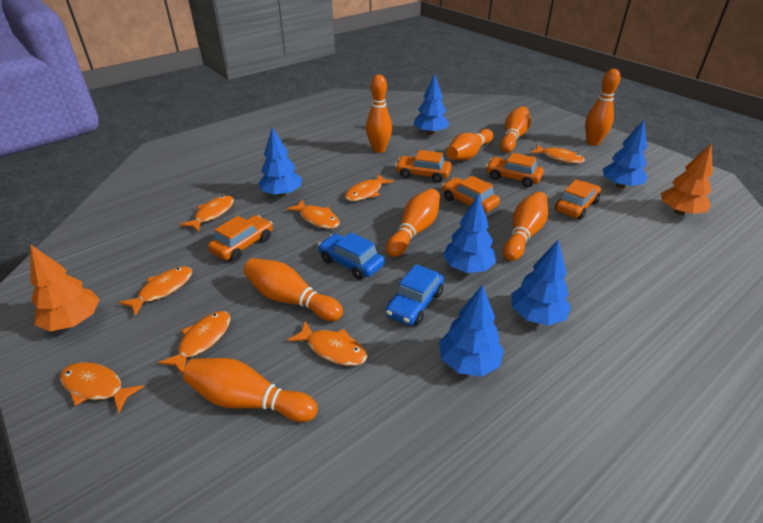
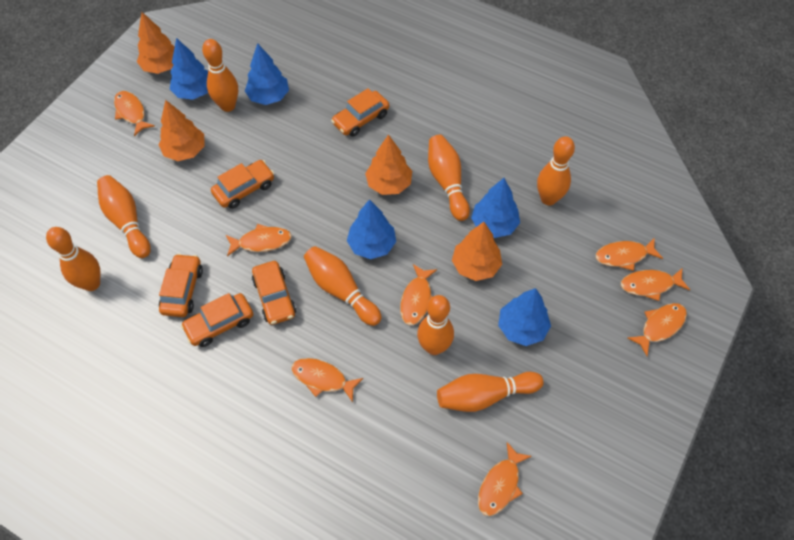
blue car: 2 -> 0
blue tree: 6 -> 5
orange tree: 2 -> 4

